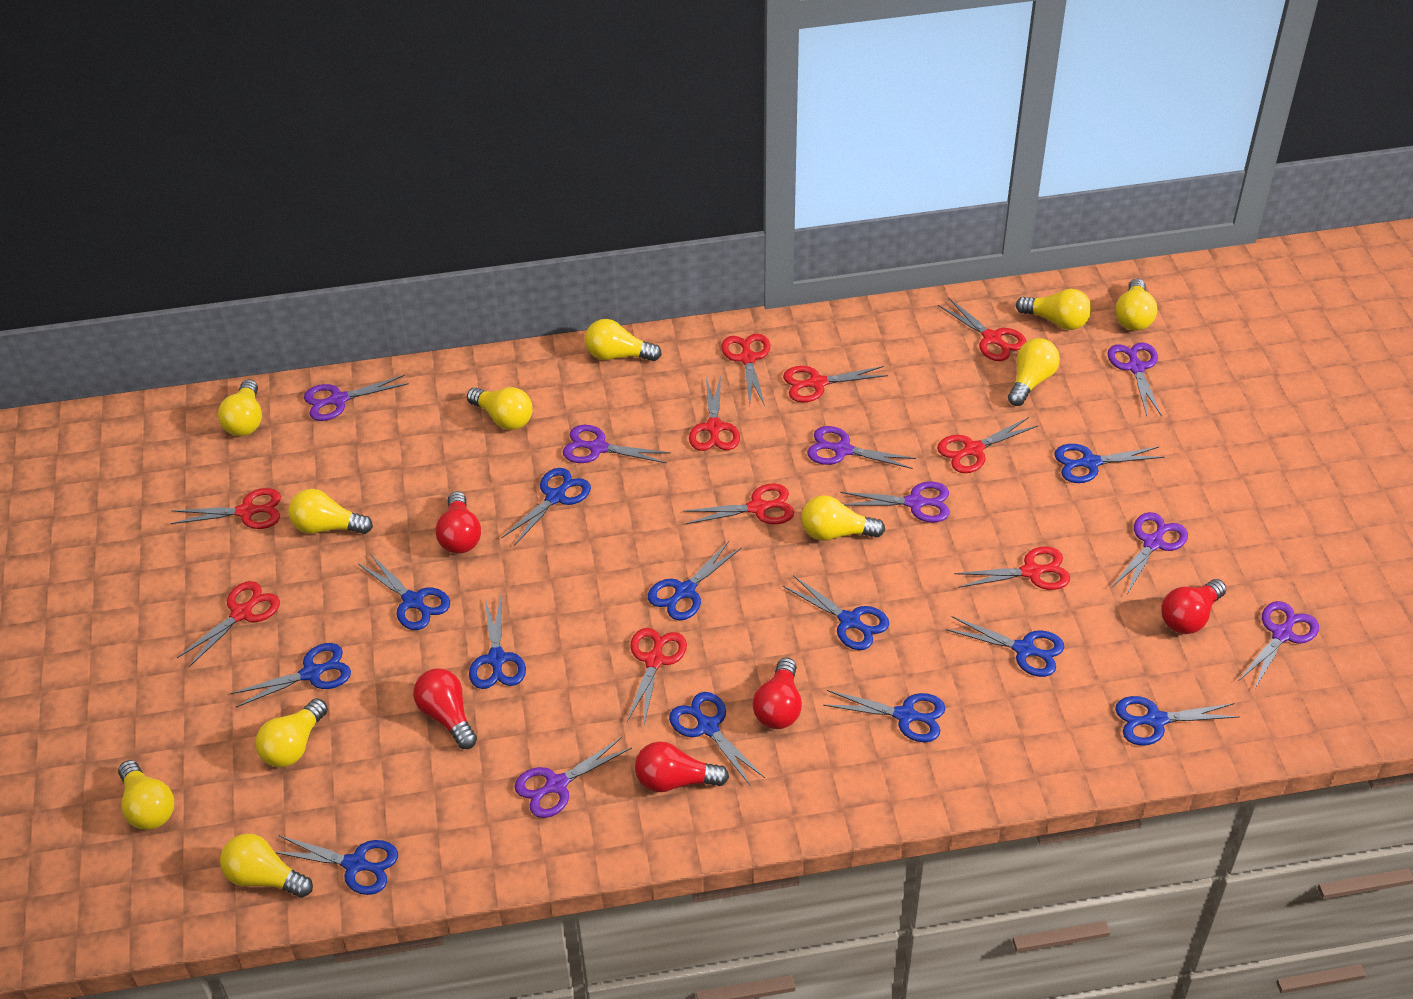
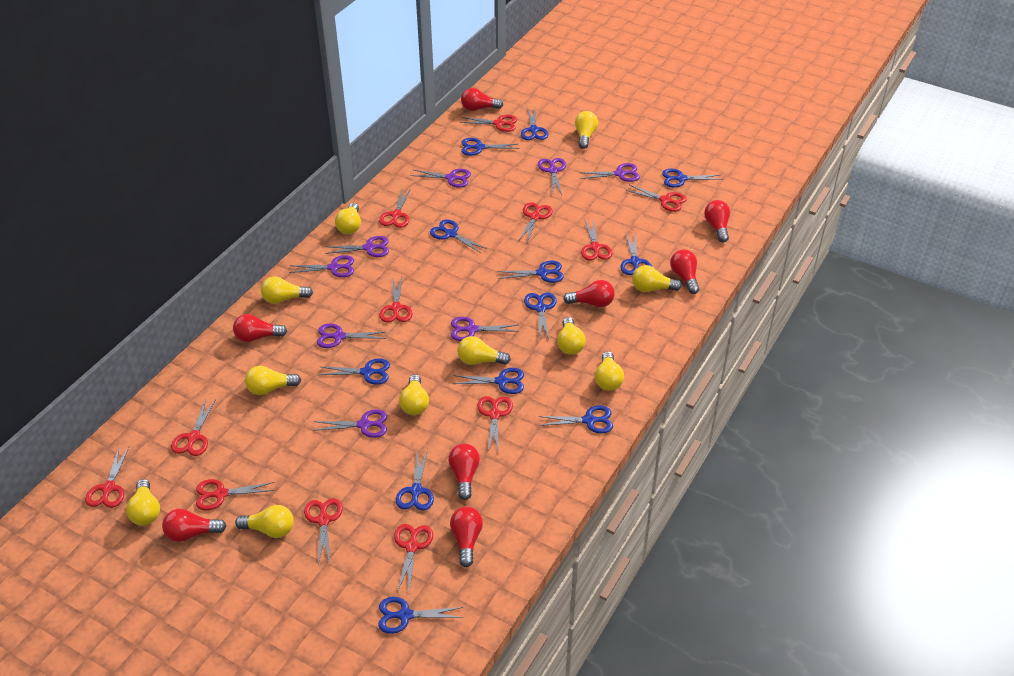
red light bulb: 5 -> 8
red scissors: 10 -> 12

